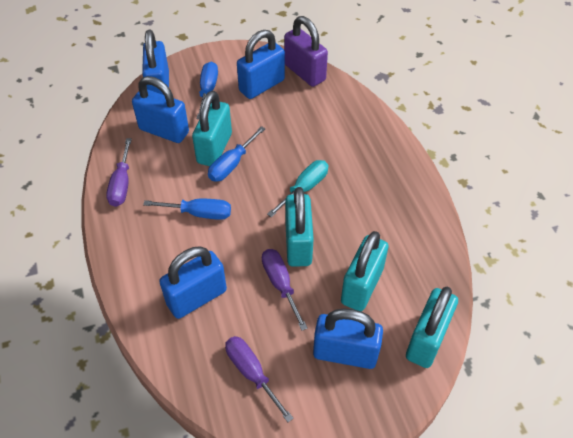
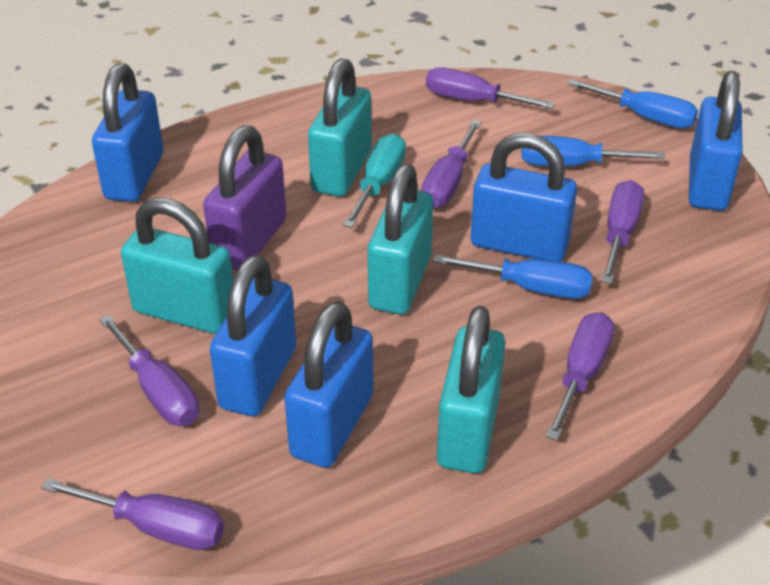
purple screwdriver: 3 -> 6

